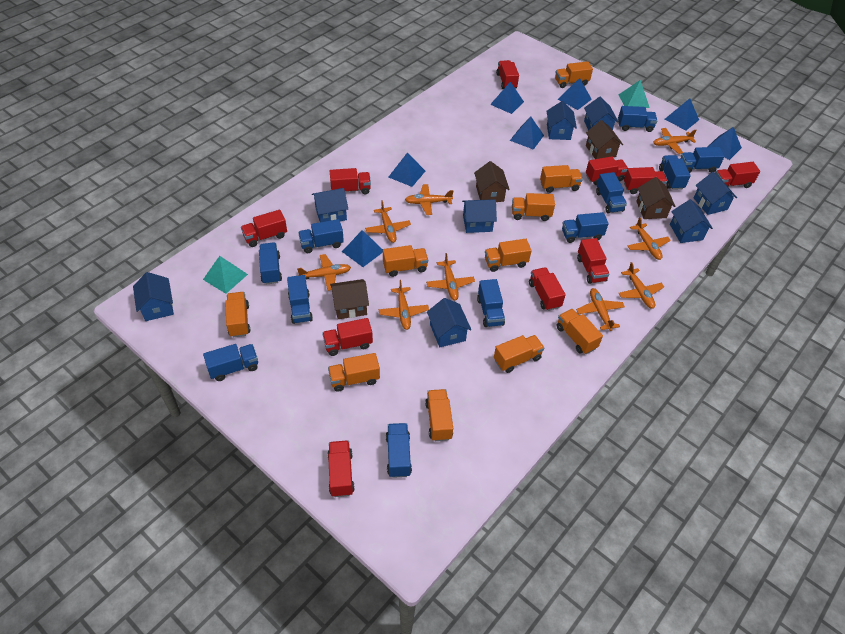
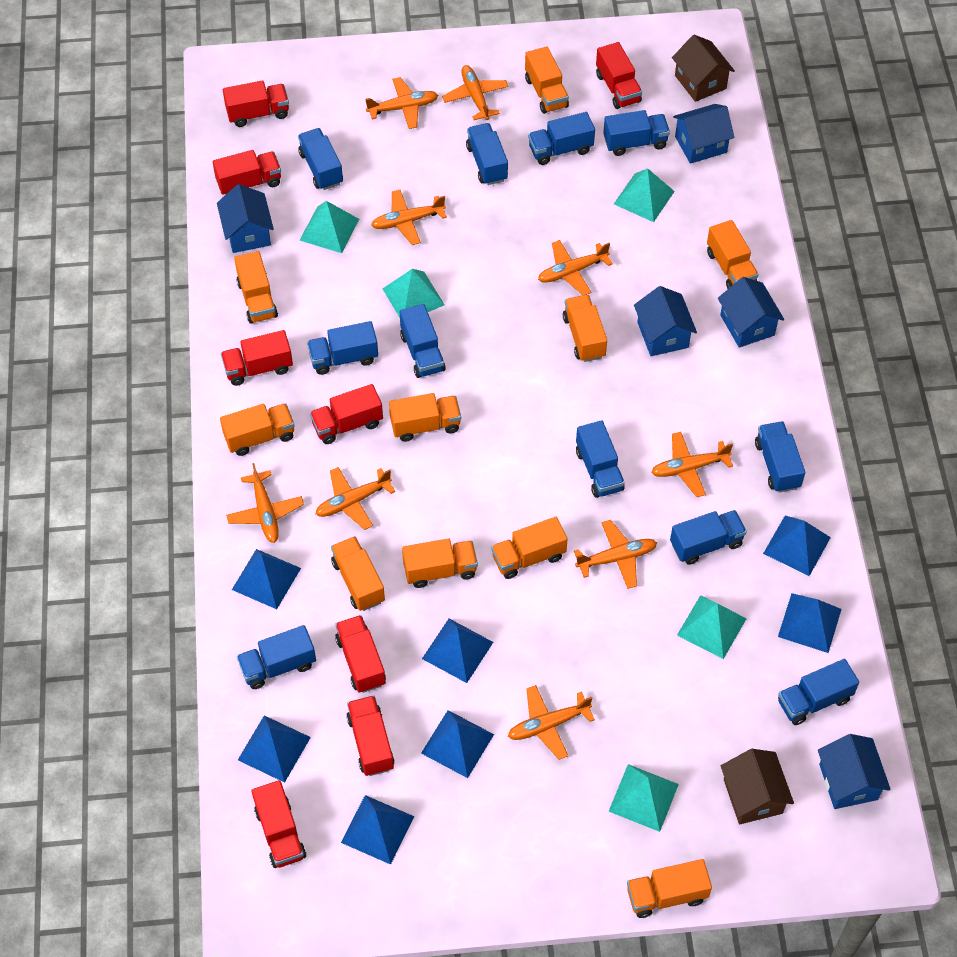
blue house: 8 -> 5
brown house: 4 -> 2
red truck: 10 -> 8
turquoise pyramid: 2 -> 5

